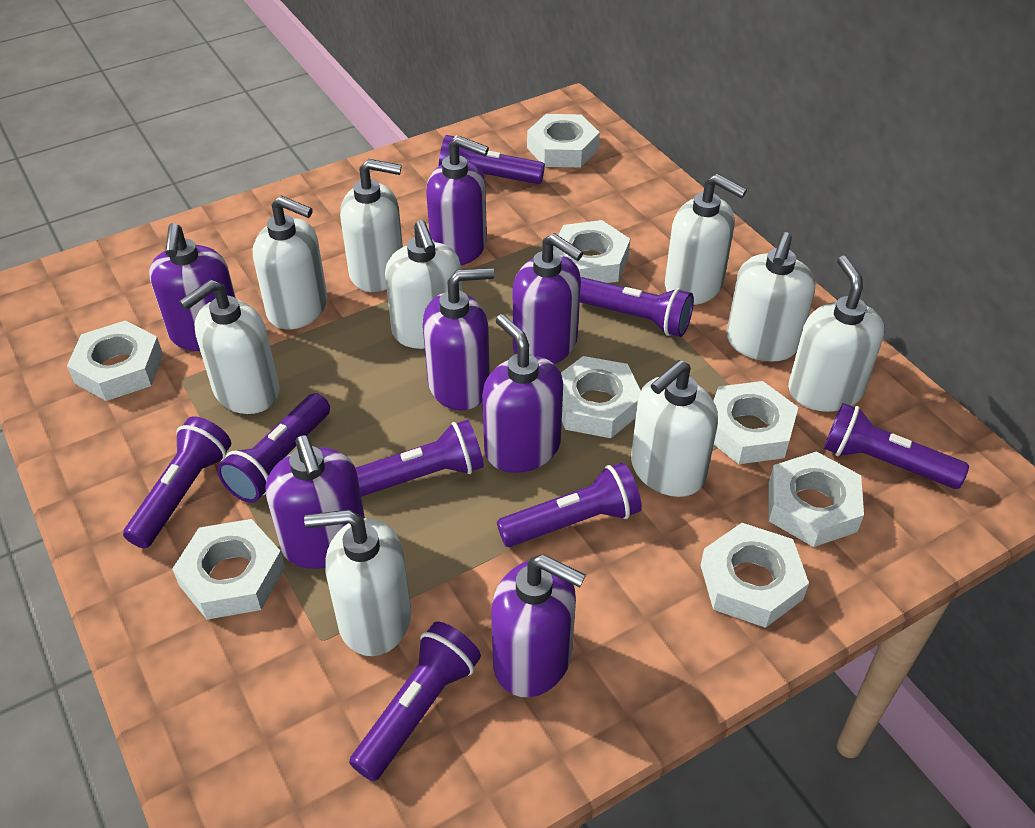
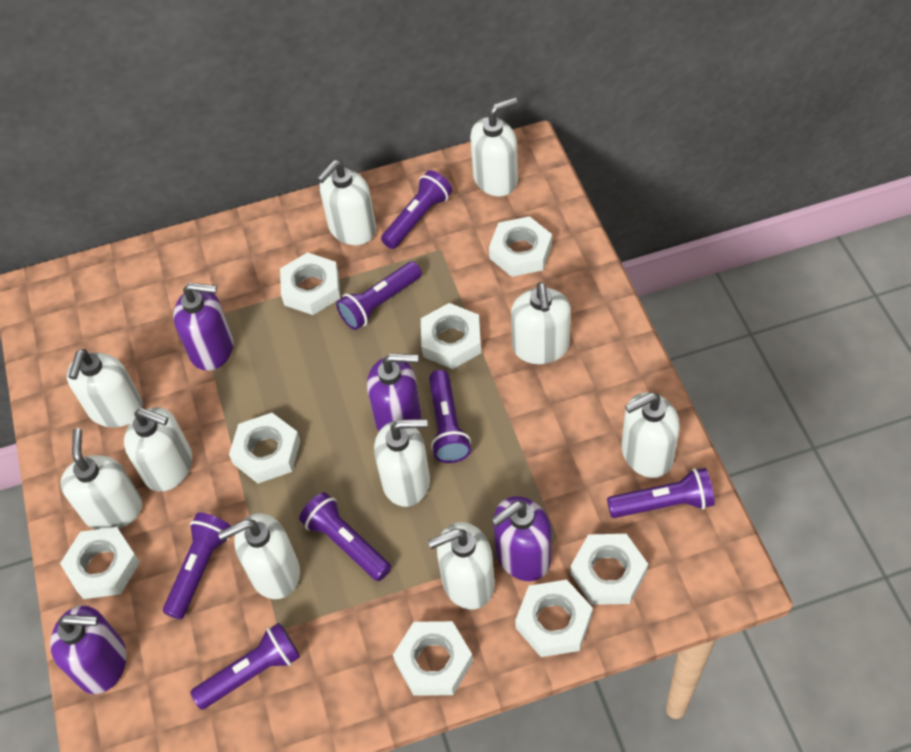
purple flashlight: 8 -> 7
purple soap dispenser: 7 -> 4
white soap dispenser: 9 -> 10

